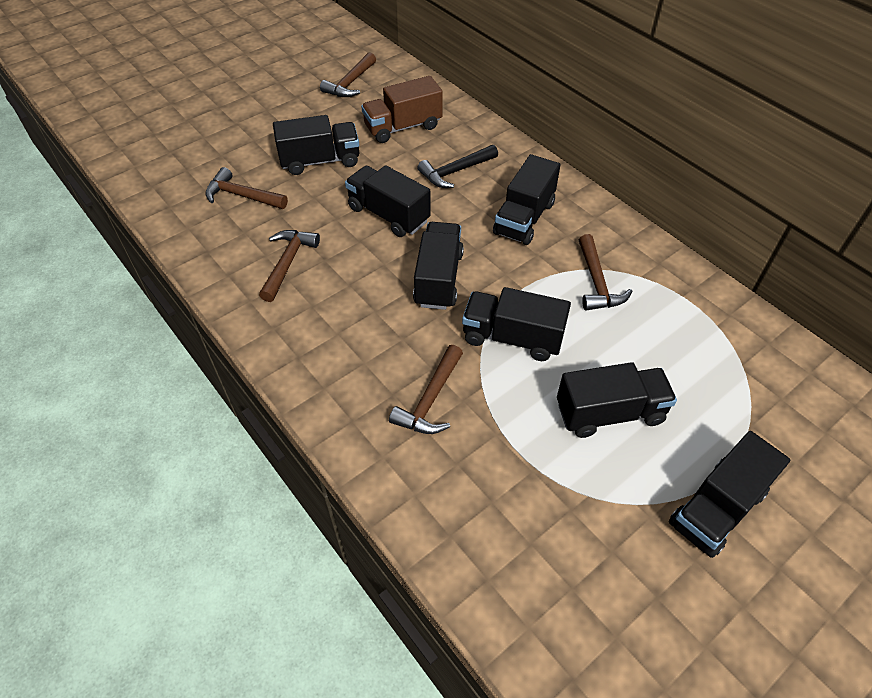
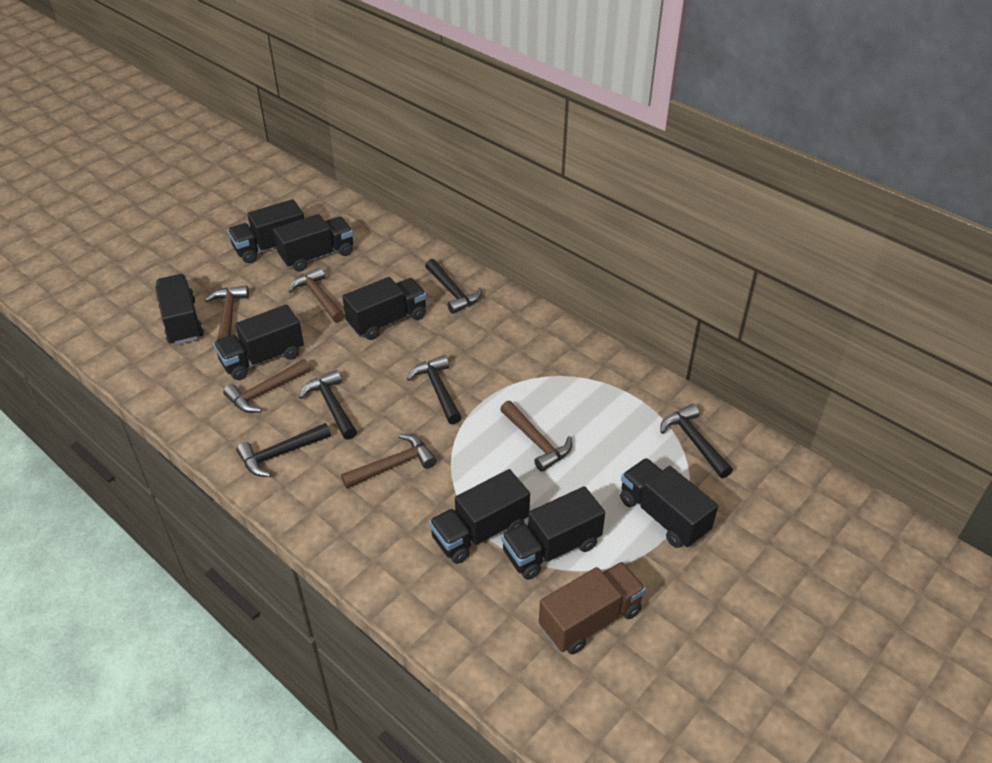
black hammer: 1 -> 5
black truck: 7 -> 8

